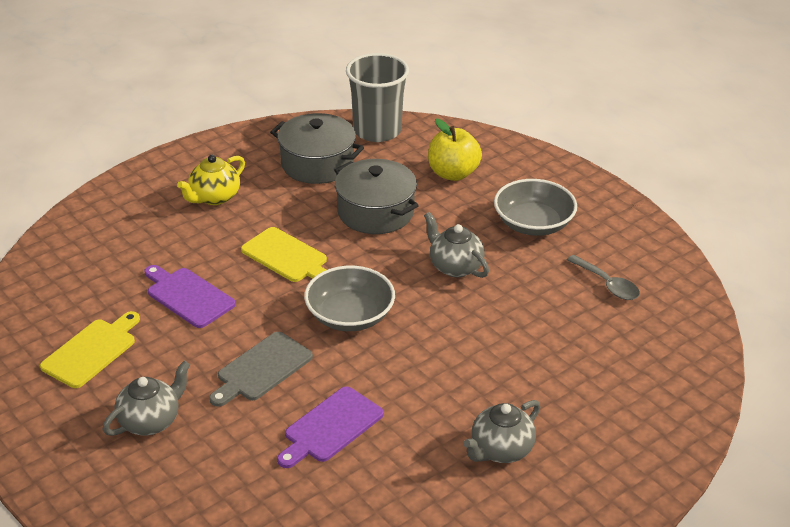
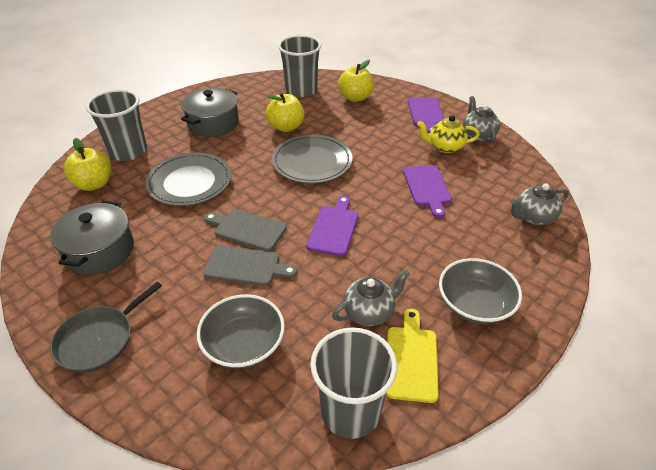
grey cup: 1 -> 3
grey cutting board: 1 -> 2
grey pan: 0 -> 1
grey plate: 0 -> 2
grey spoon: 1 -> 0
purple cutting board: 2 -> 3
yellow apple: 1 -> 3
yellow cutting board: 2 -> 1

